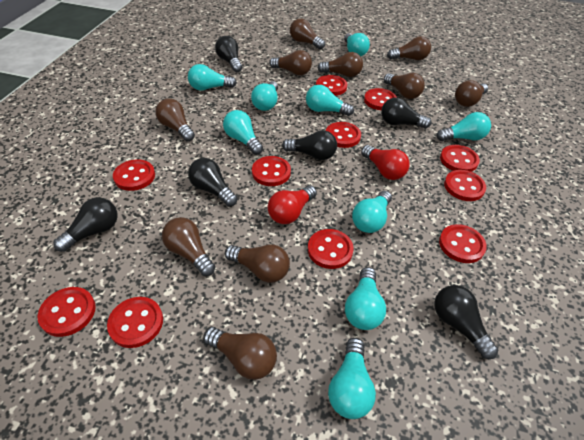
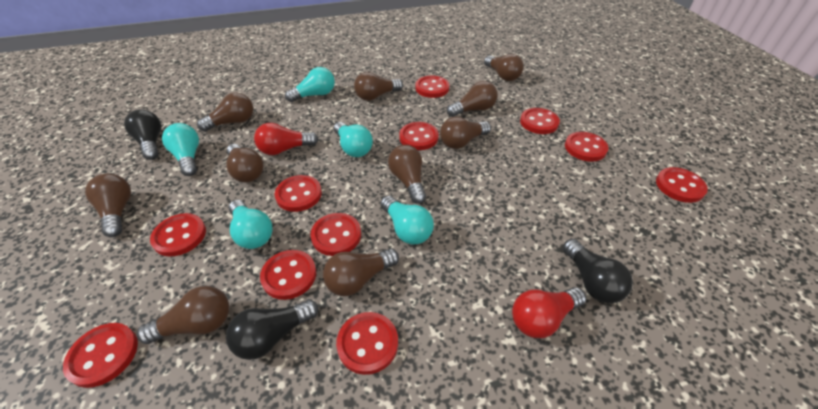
black light bulb: 6 -> 3
turquoise light bulb: 9 -> 5

